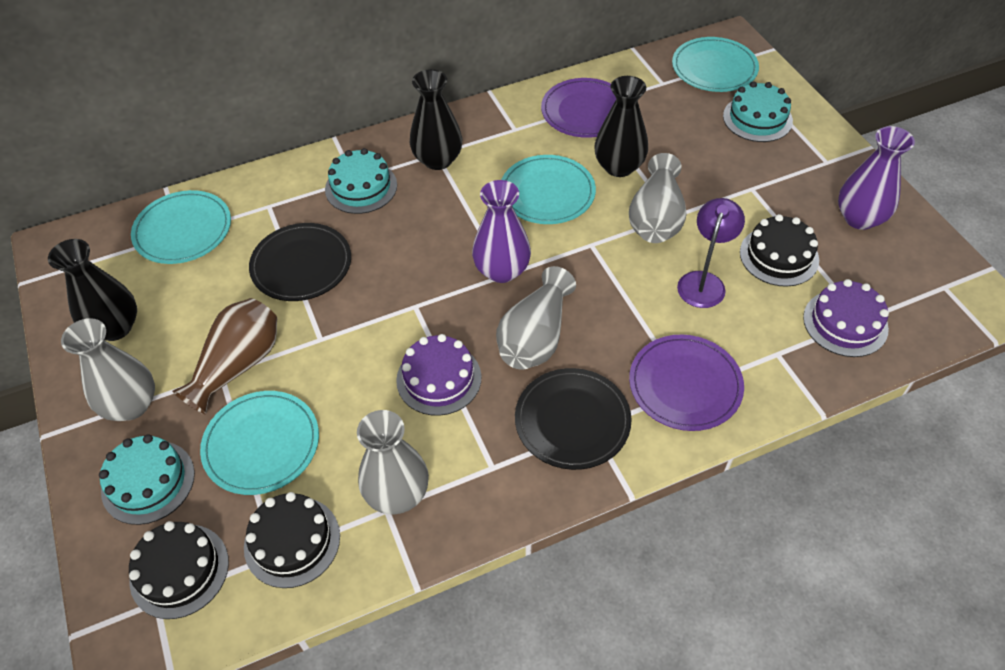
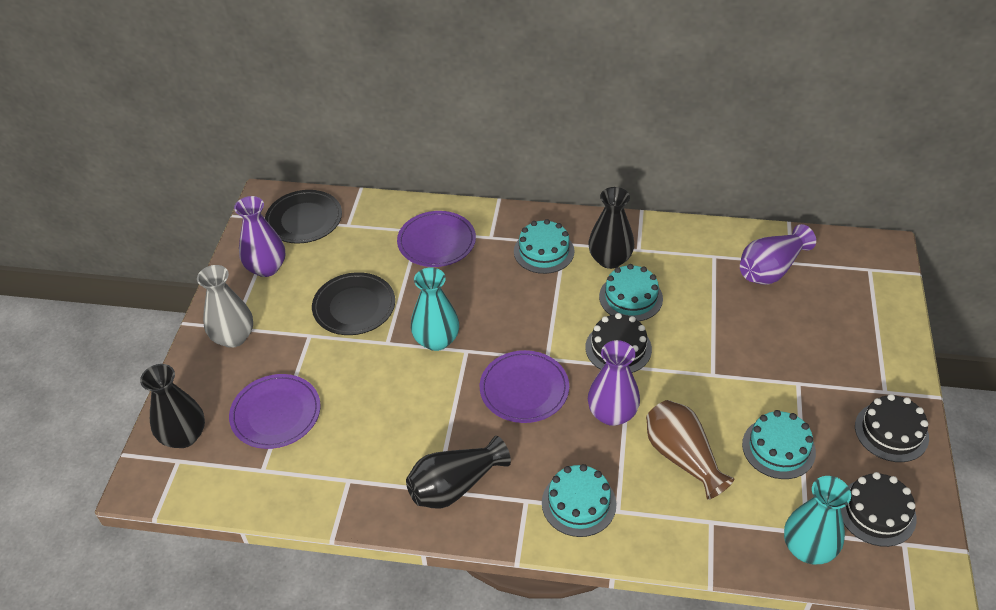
grey vase: 4 -> 1
purple cake: 2 -> 0
purple lamp: 1 -> 0
purple plate: 2 -> 3
purple vase: 2 -> 3
turquoise cake: 3 -> 4
turquoise plate: 4 -> 0
turquoise vase: 0 -> 2

